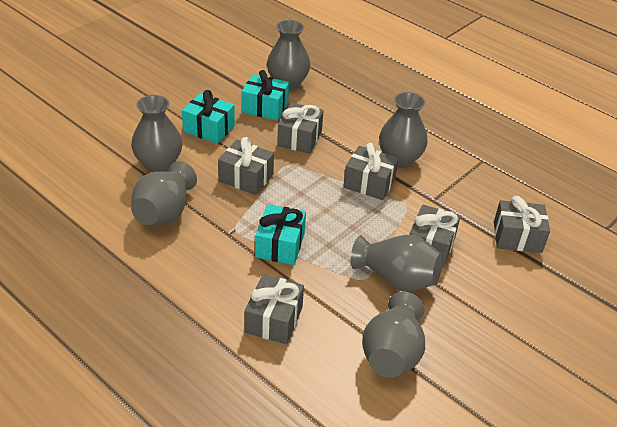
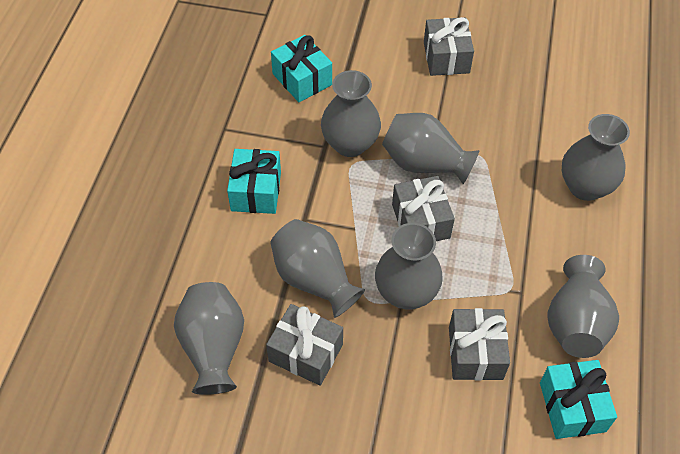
grey gift: 6 -> 4
grey vase: 6 -> 7

